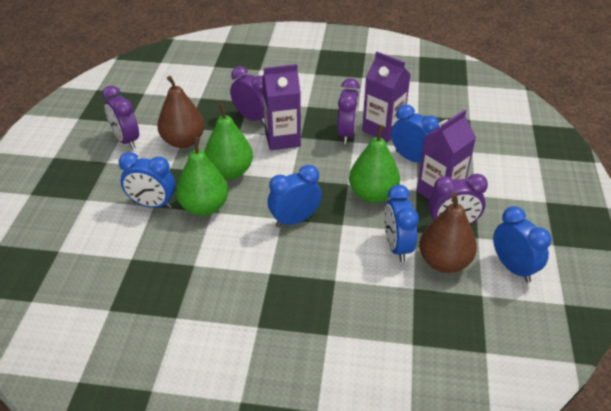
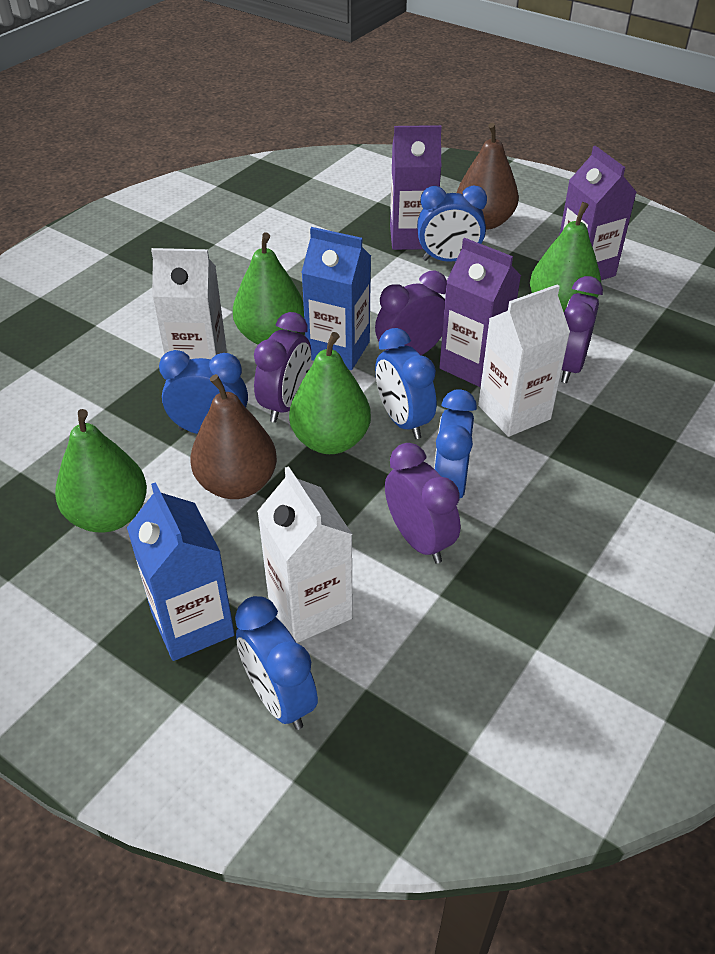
blue carton: 0 -> 2
green pear: 3 -> 4
white carton: 0 -> 3

